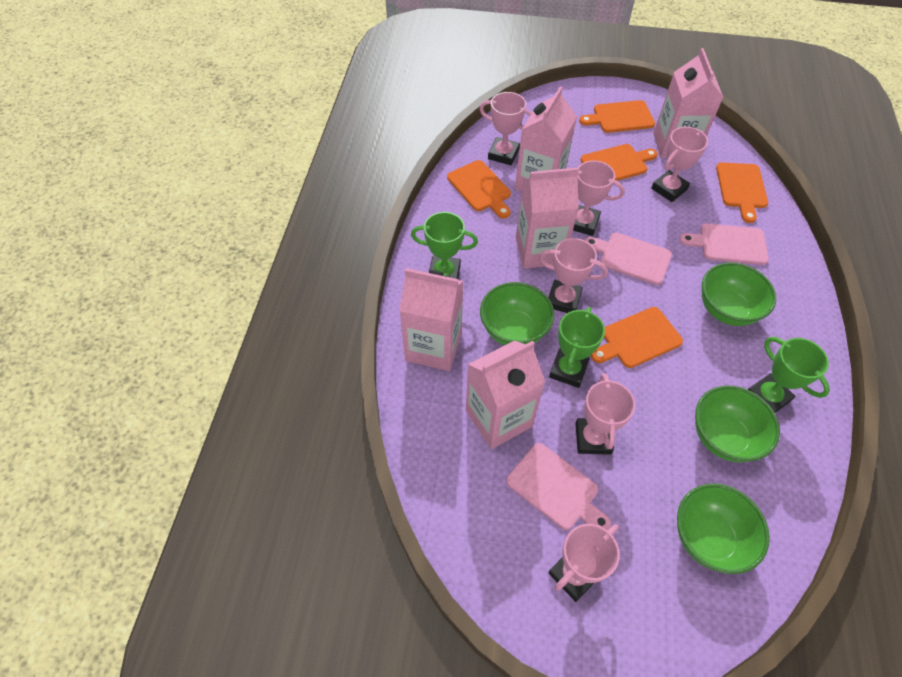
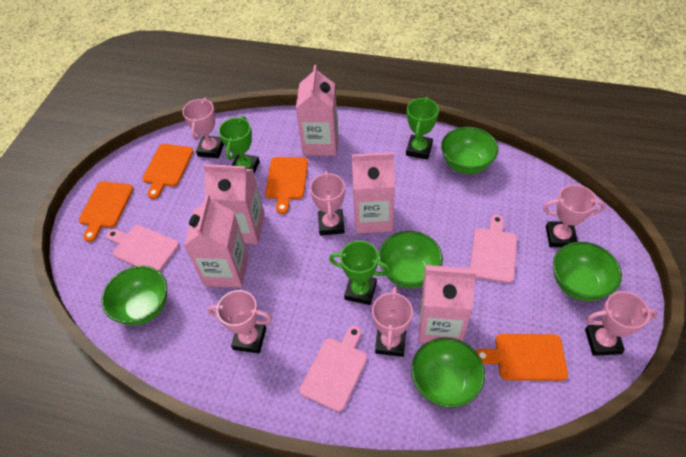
green bowl: 4 -> 5
orange cutting board: 5 -> 4

